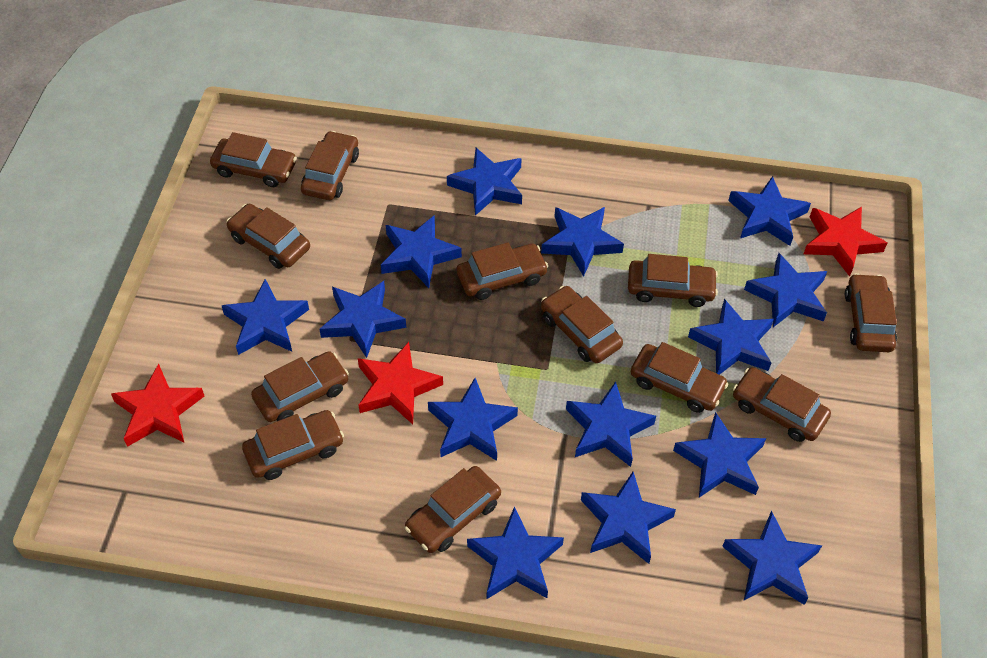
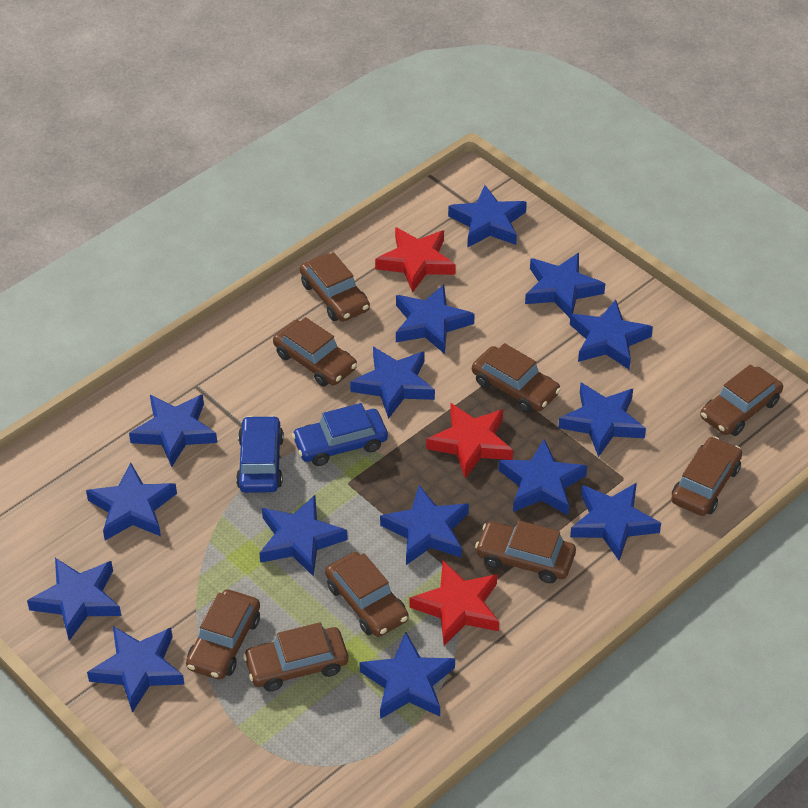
blue car: 0 -> 2
blue star: 14 -> 15
brown car: 12 -> 9

